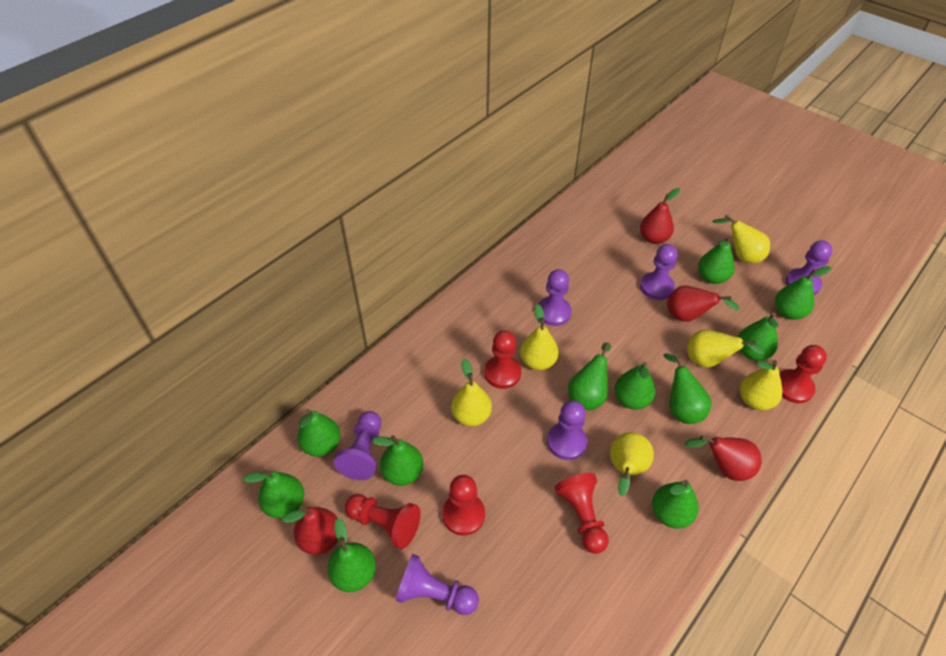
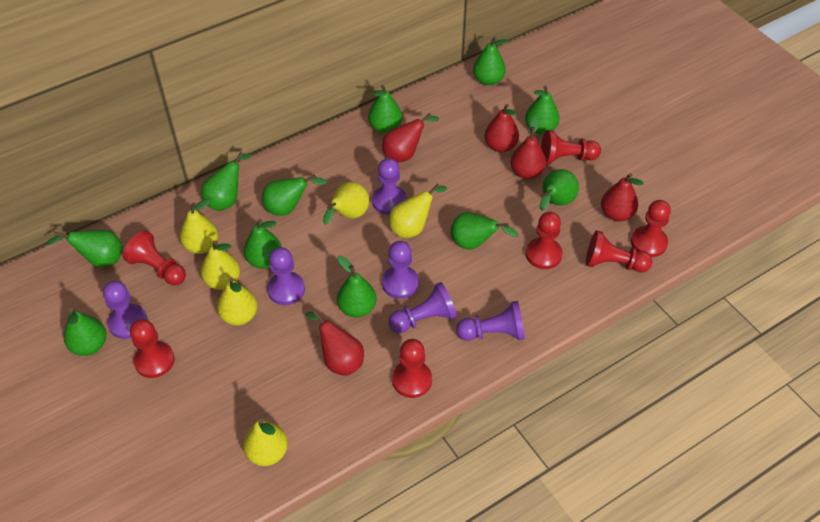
red pawn: 5 -> 7
red pear: 4 -> 5

